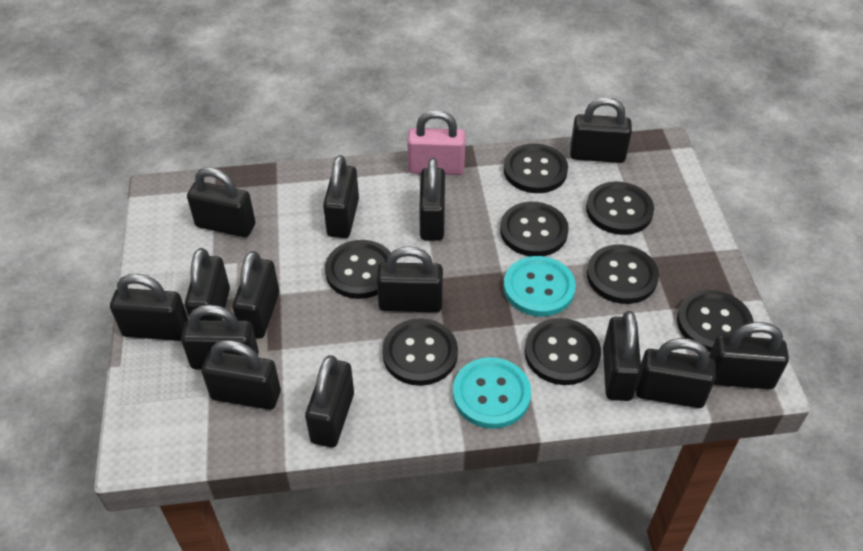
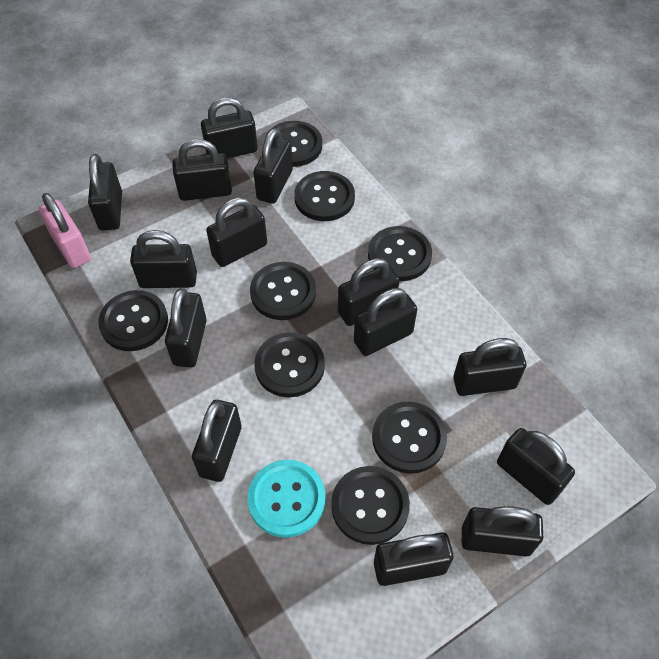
turquoise button: 2 -> 1

